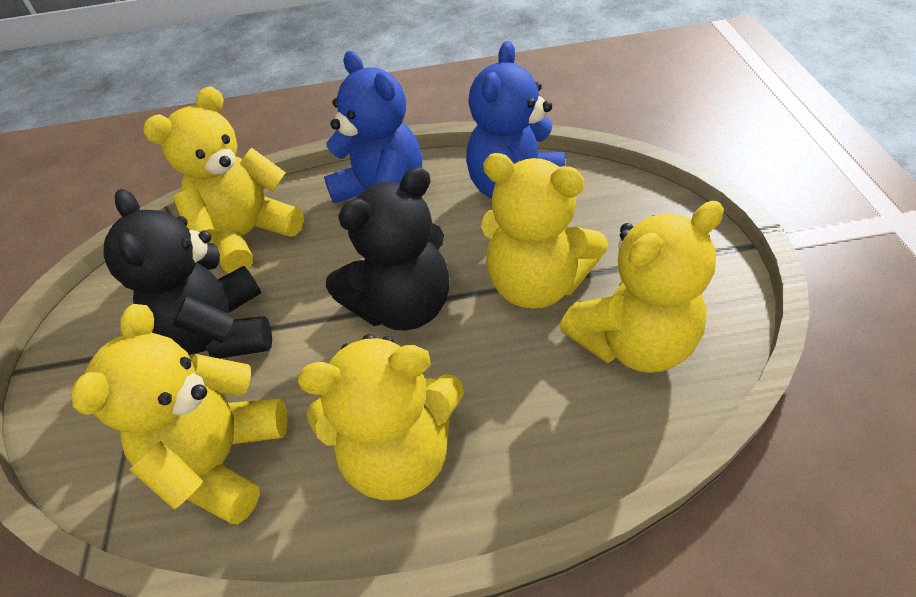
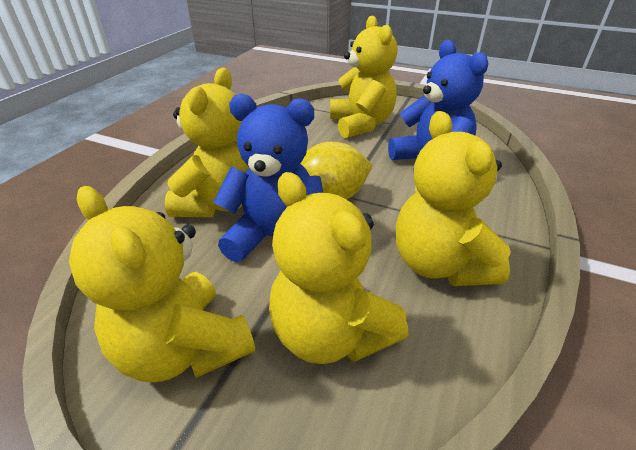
black teddy bear: 2 -> 0
yellow lemon: 0 -> 1

